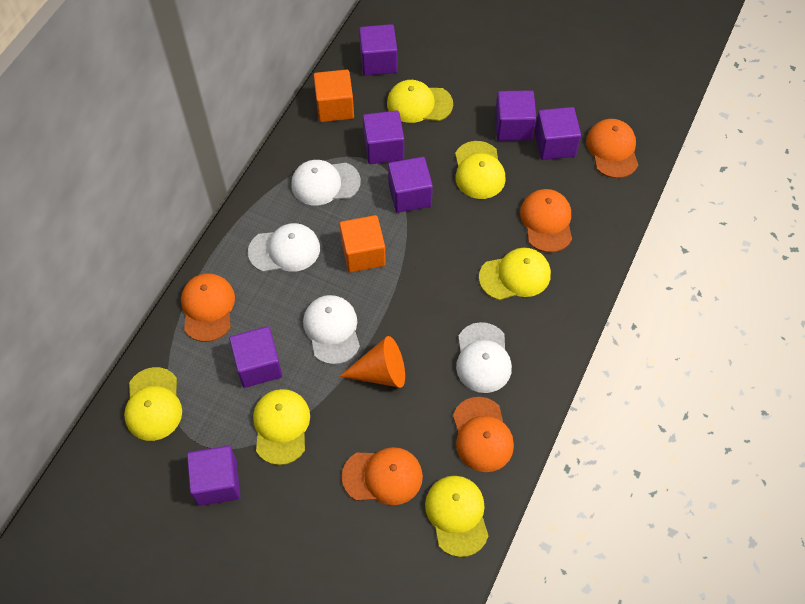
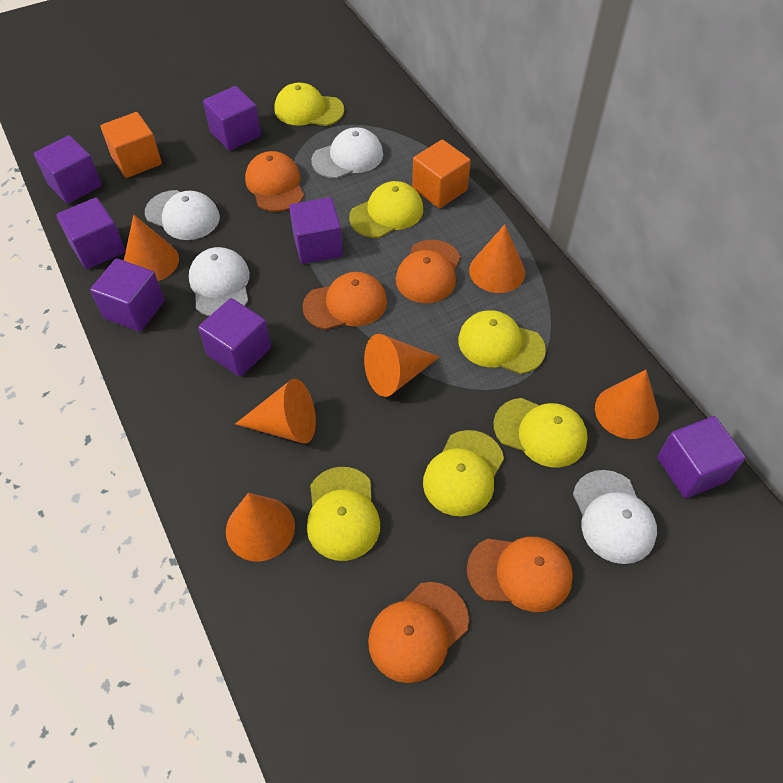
orange cone: 1 -> 6

